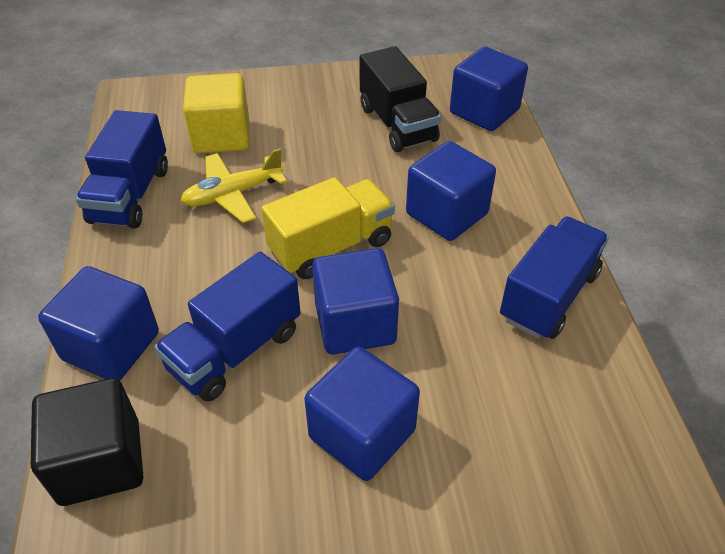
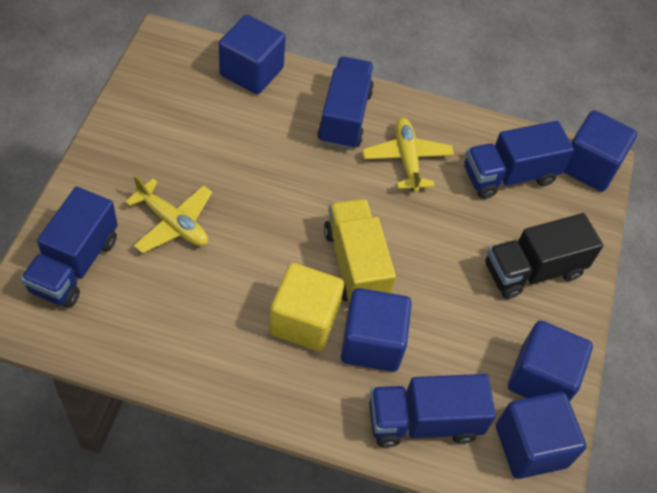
black cube: 1 -> 0
blue truck: 3 -> 4
yellow plane: 1 -> 2

